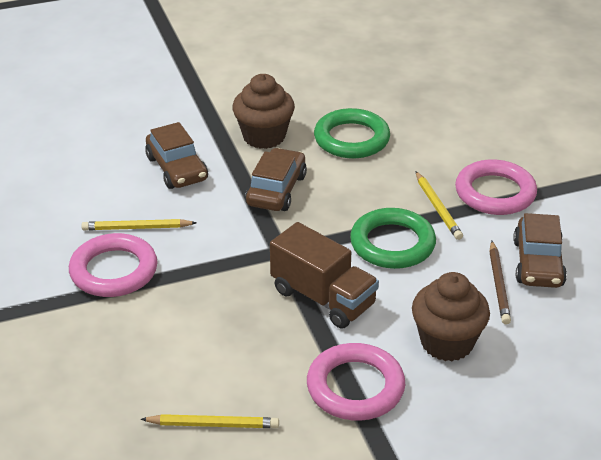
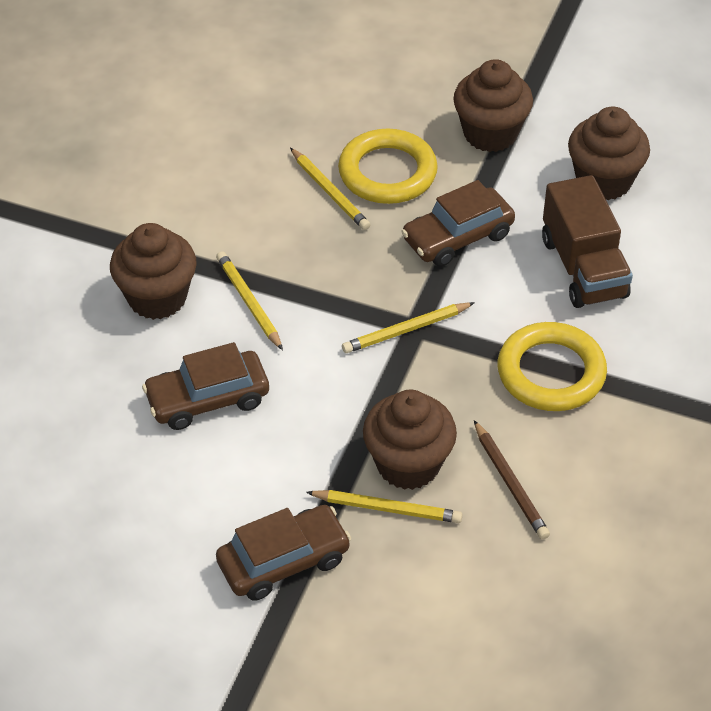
brown cupcake: 2 -> 4
green ring: 2 -> 0
pink ring: 3 -> 0
yellow pencil: 3 -> 4
yellow ring: 0 -> 2

